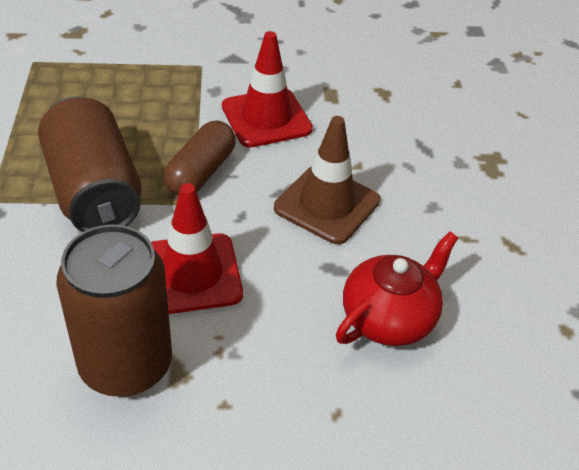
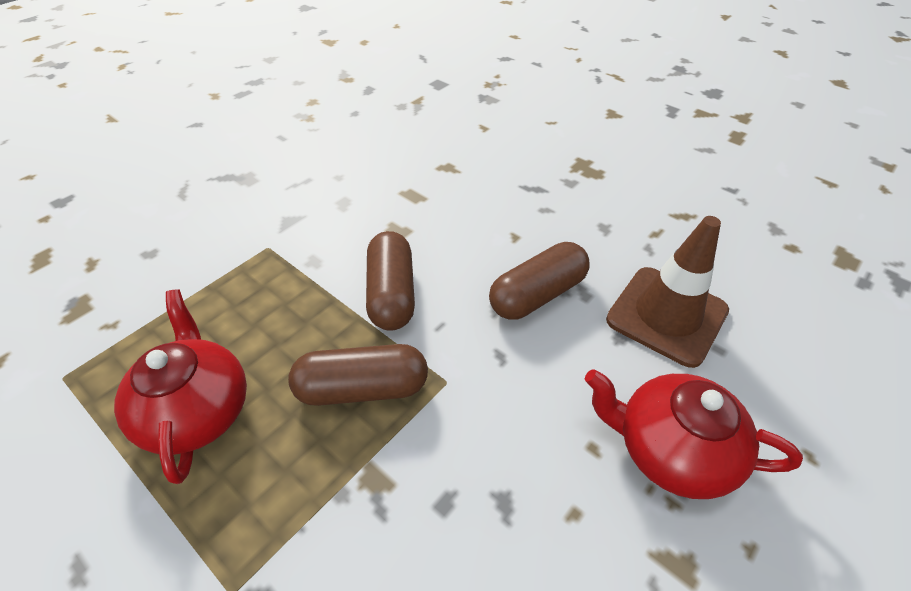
brown can: 2 -> 0
brown capsule: 1 -> 3
red teapot: 1 -> 2
red traffic cone: 2 -> 0

